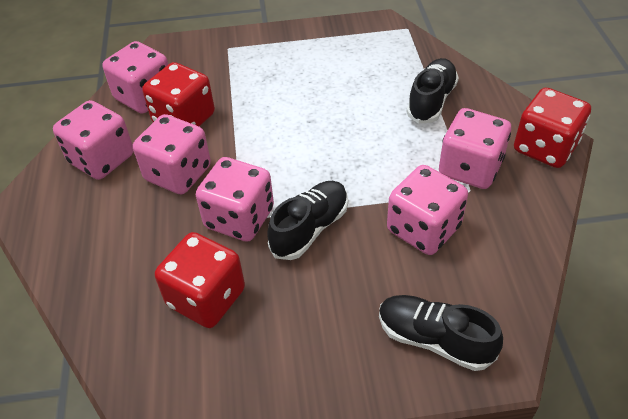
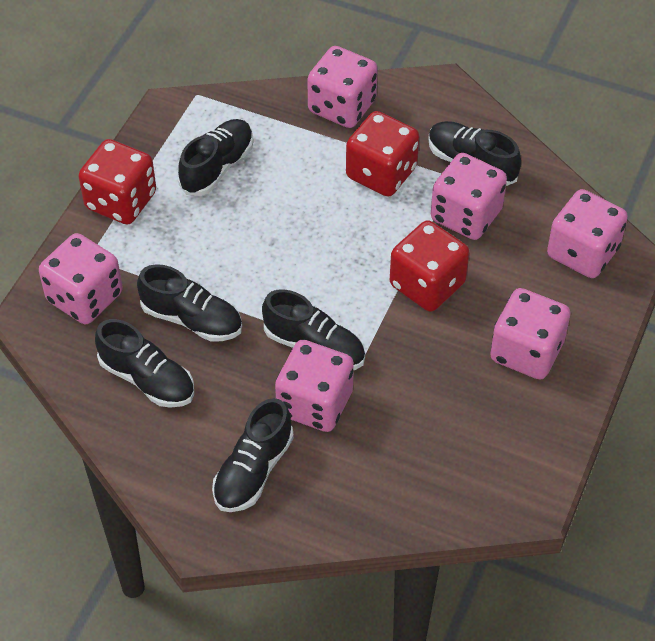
black shoe: 3 -> 6

